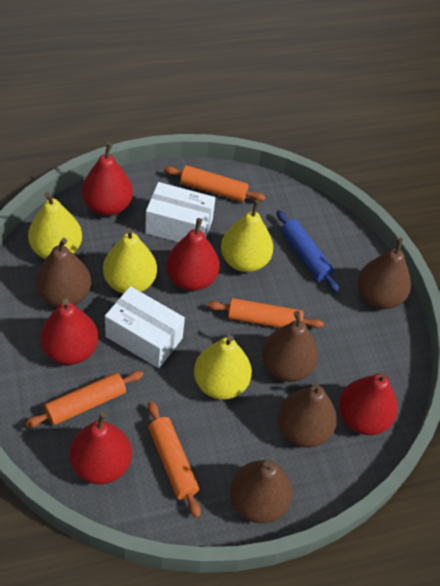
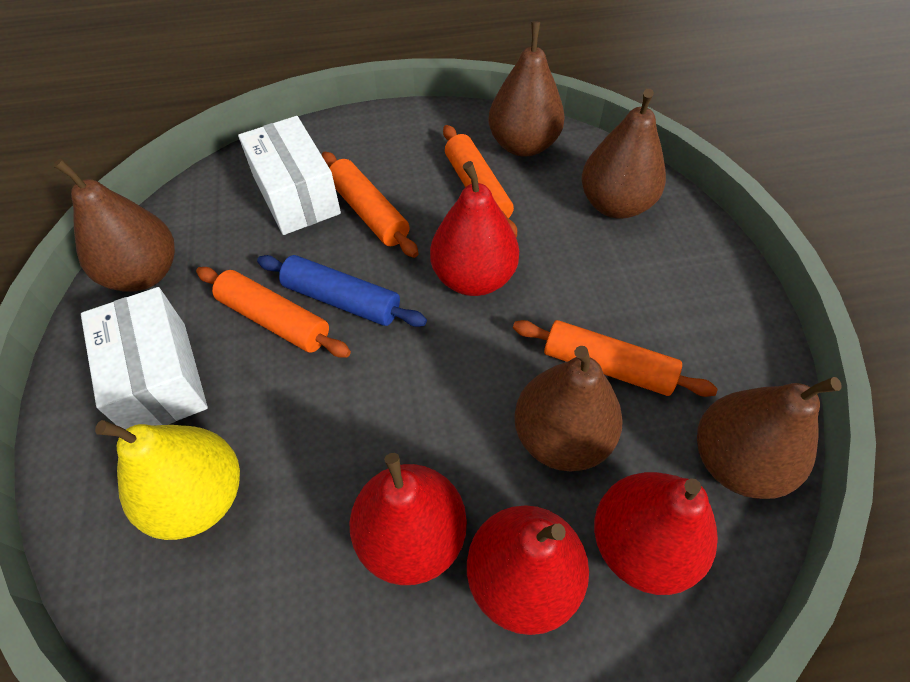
red pear: 5 -> 4
yellow pear: 4 -> 1

